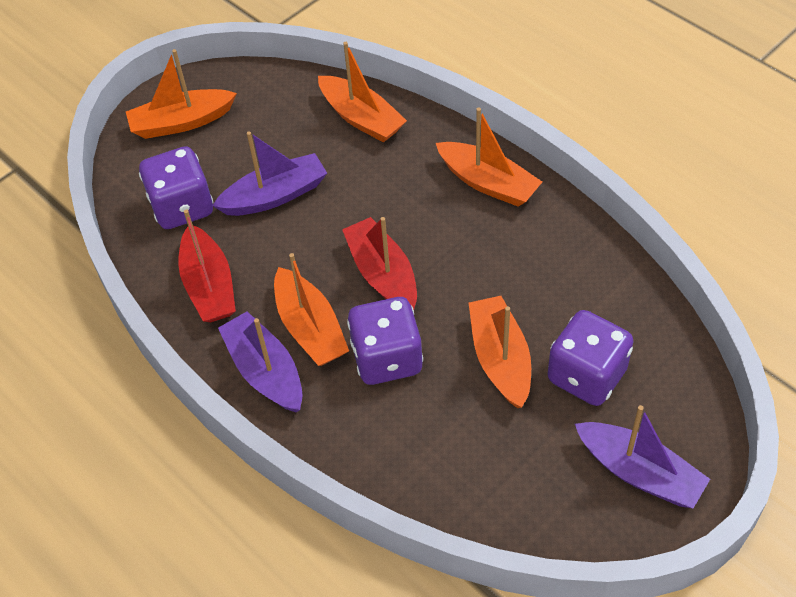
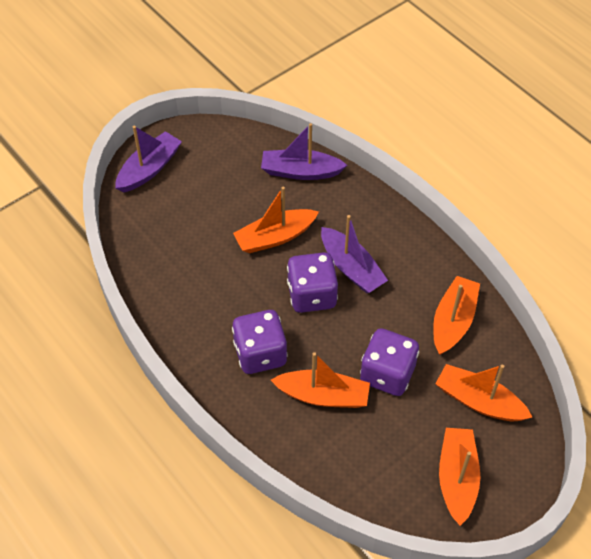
red boat: 2 -> 0

